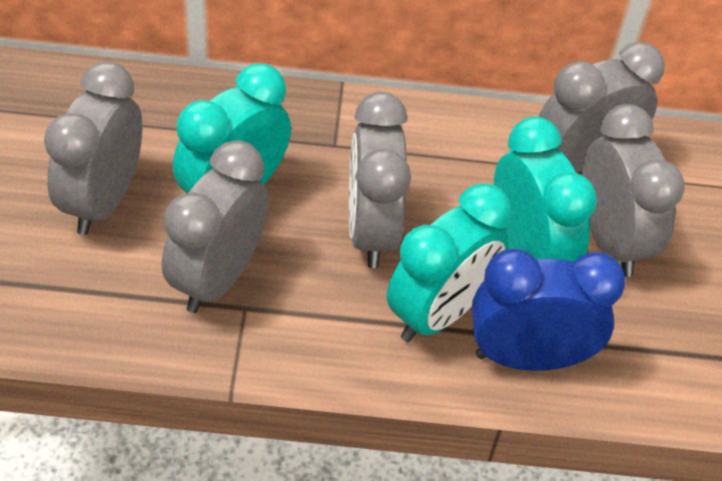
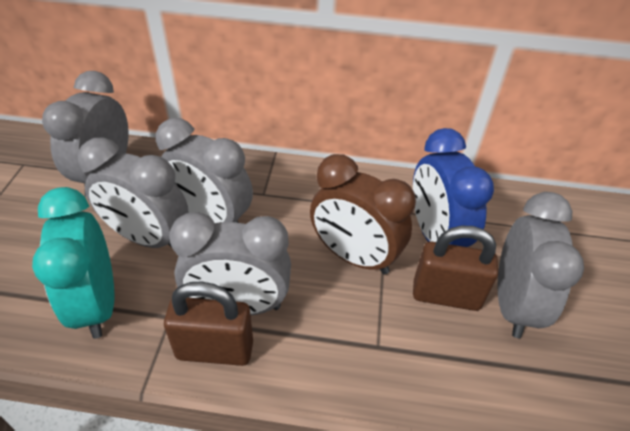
brown clock: 0 -> 1
brown padlock: 0 -> 2
turquoise clock: 3 -> 1

